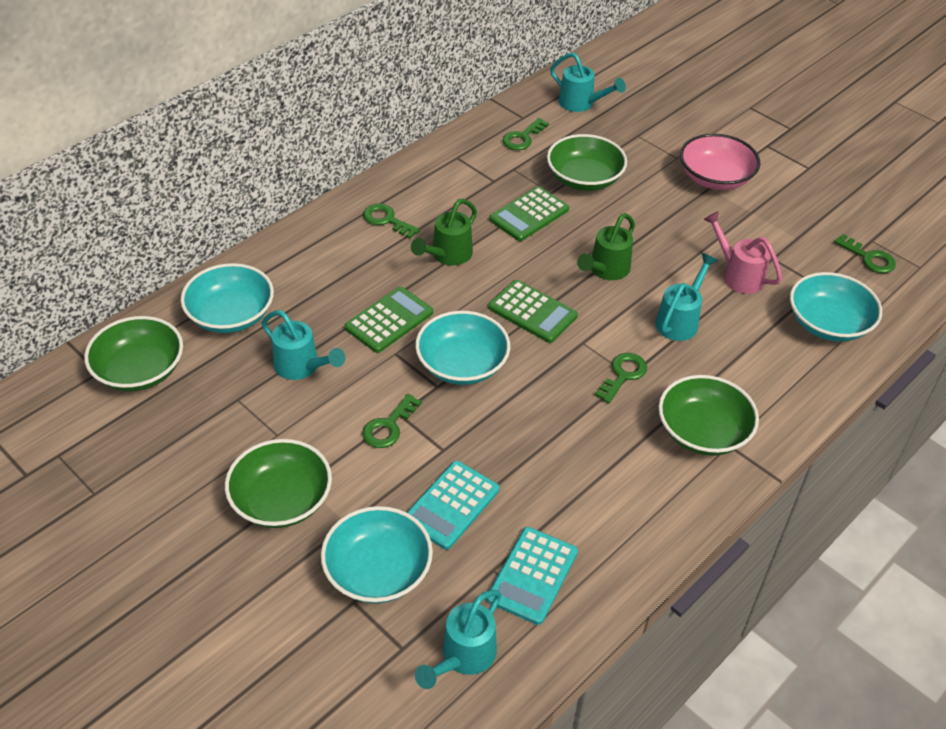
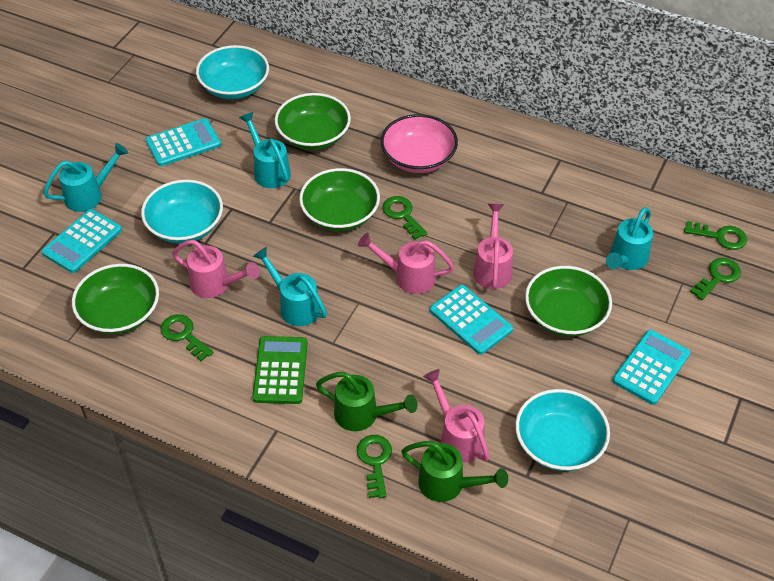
green calculator: 3 -> 1
pink watering can: 1 -> 4
turquoise bowl: 4 -> 3
turquoise calculator: 2 -> 4

